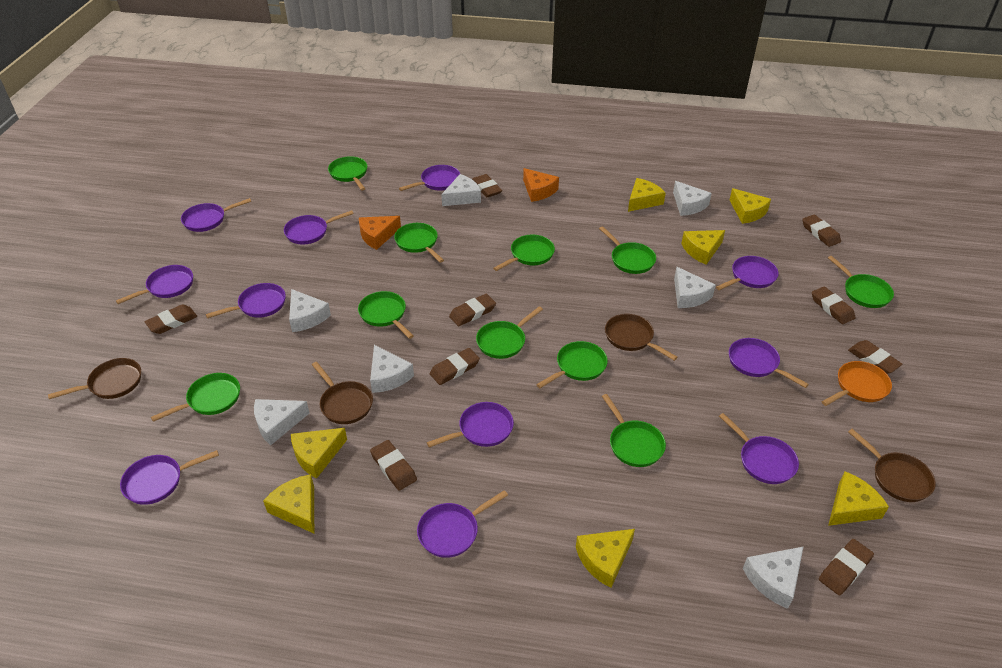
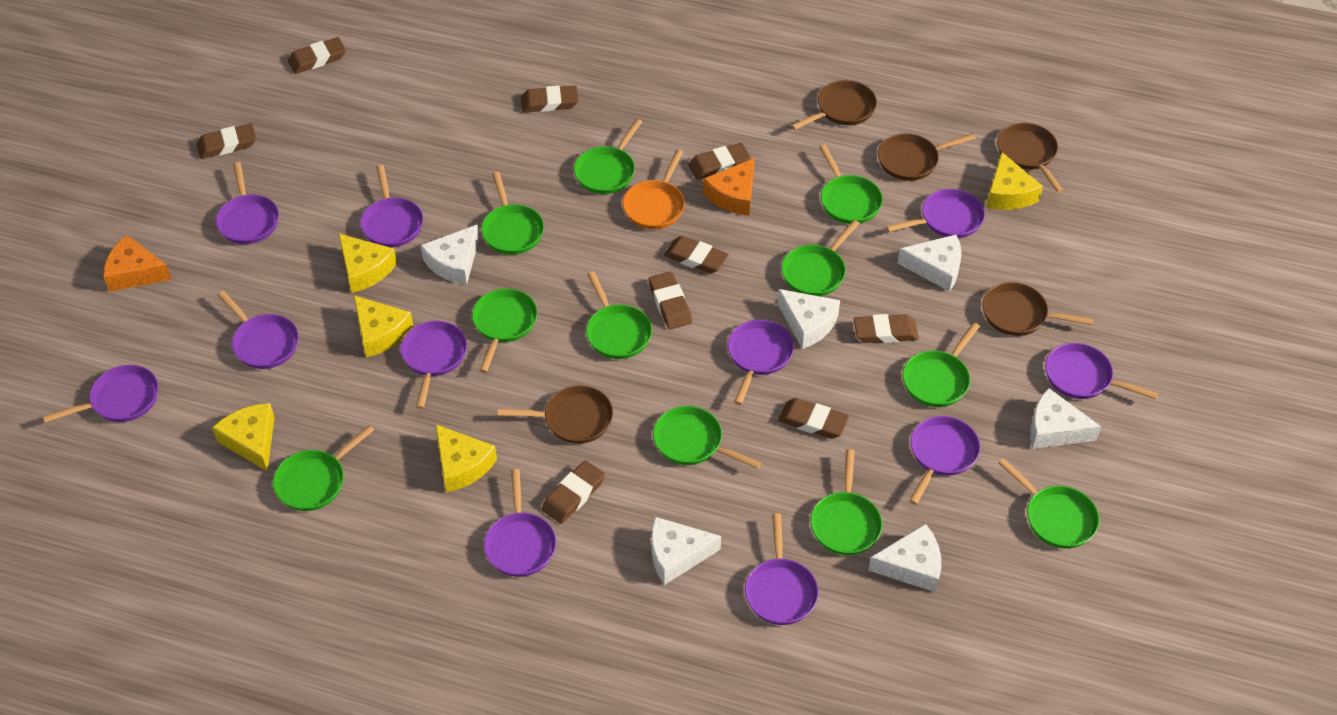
brown pan: 4 -> 5
green pan: 10 -> 11
white cheese: 7 -> 6
yellow cheese: 7 -> 5

